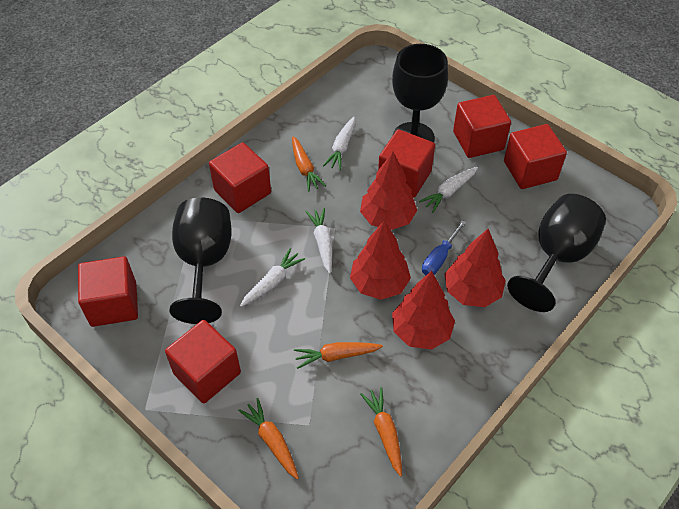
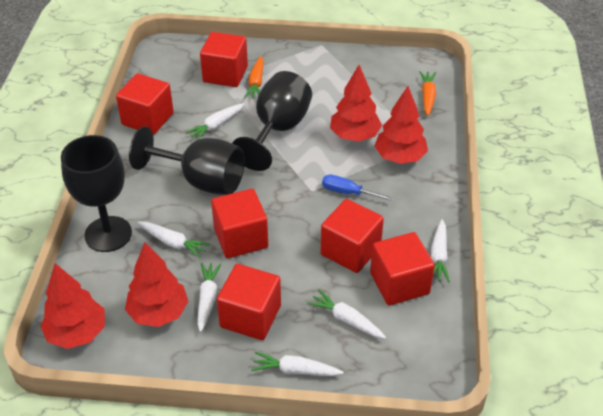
orange carrot: 4 -> 2
white carrot: 4 -> 6

